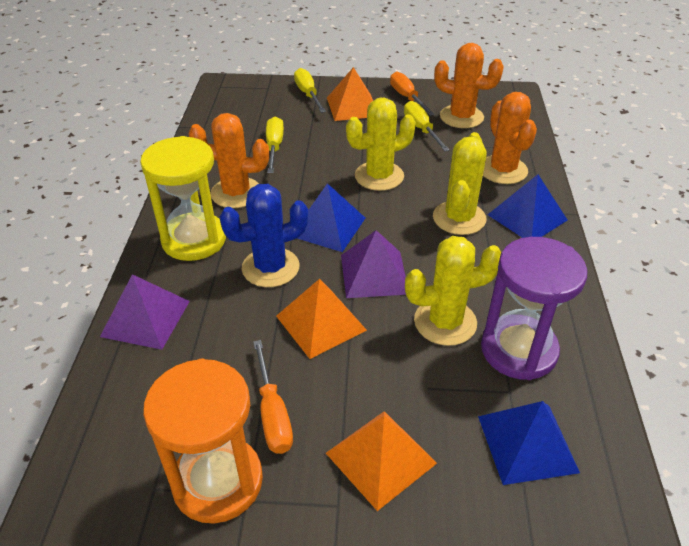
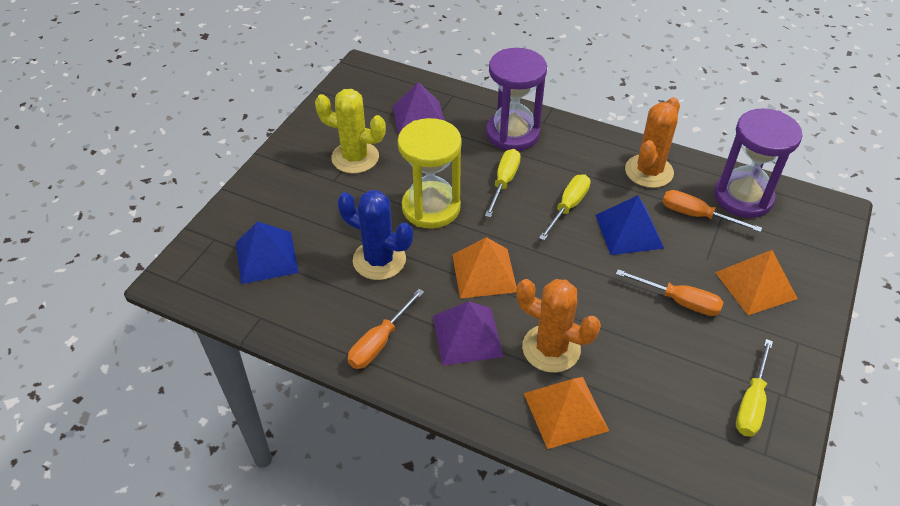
blue pyramid: 3 -> 2
orange cactus: 3 -> 2
orange hourglass: 1 -> 0
orange screwdriver: 2 -> 3
purple hourglass: 1 -> 2
yellow cactus: 3 -> 1

